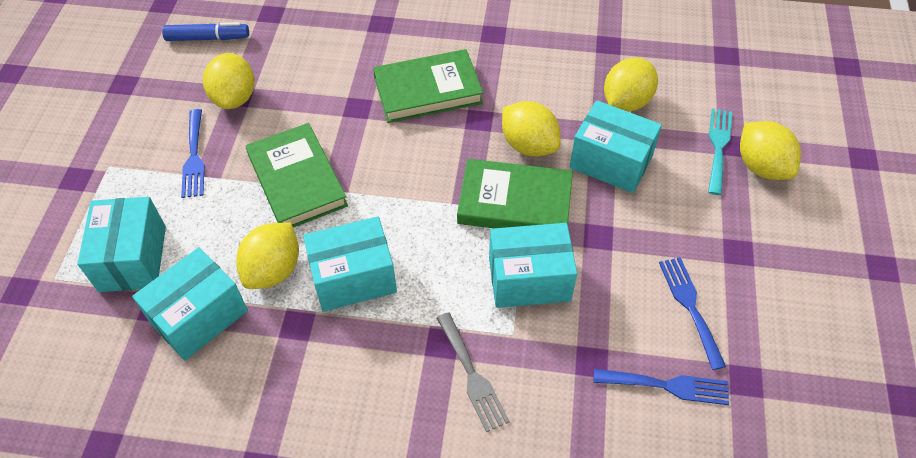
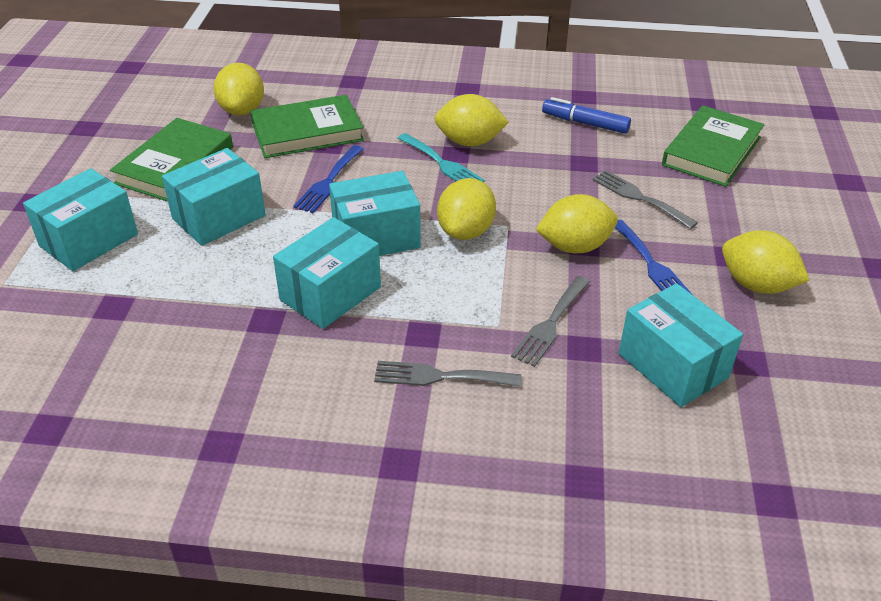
blue fork: 3 -> 2
grey fork: 1 -> 3

